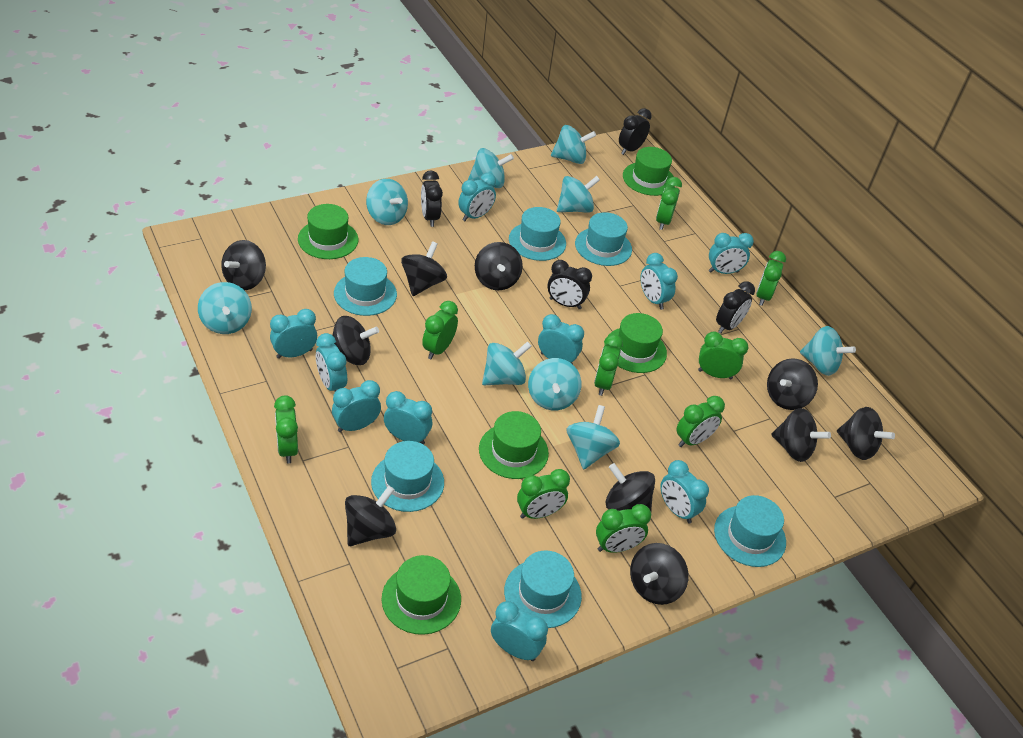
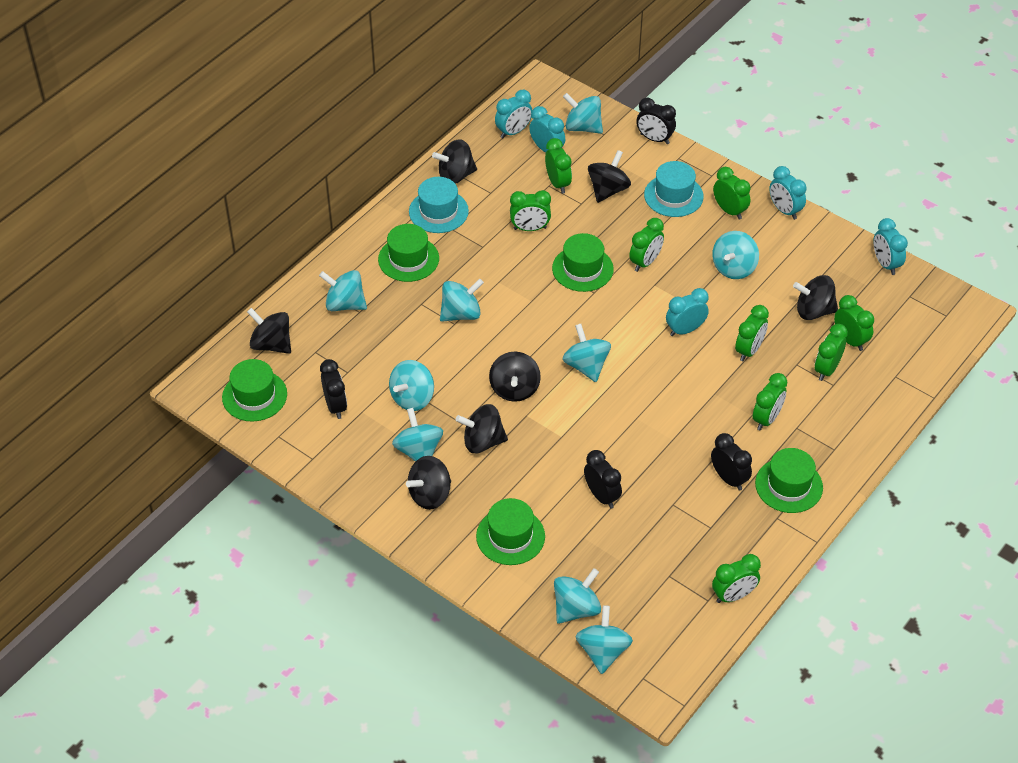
black spinning top: 10 -> 7
turquoise clock: 10 -> 5
turquoise hat: 6 -> 2

